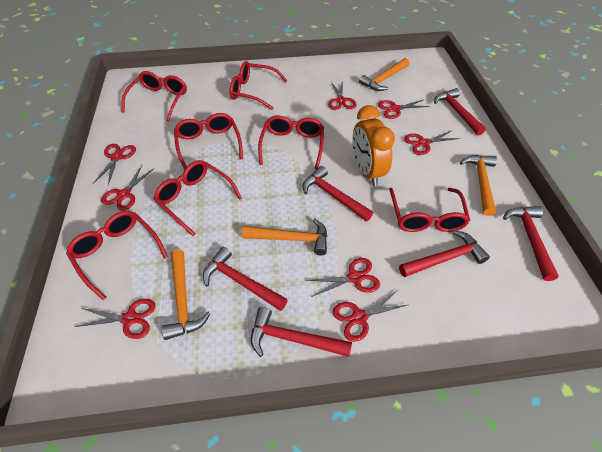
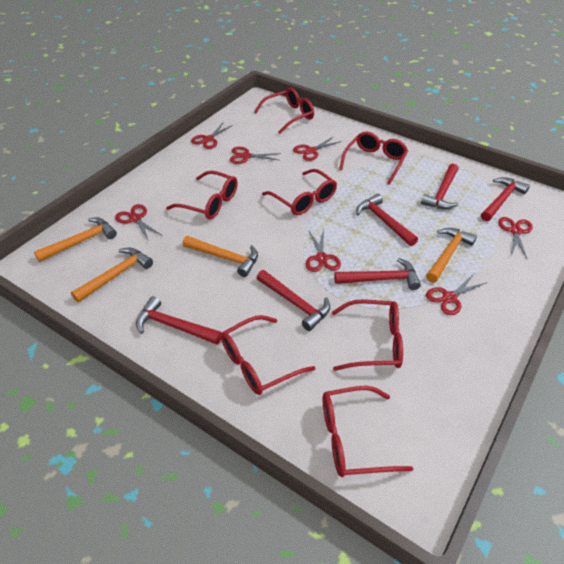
orange clock: 1 -> 0
red scissors: 8 -> 7

